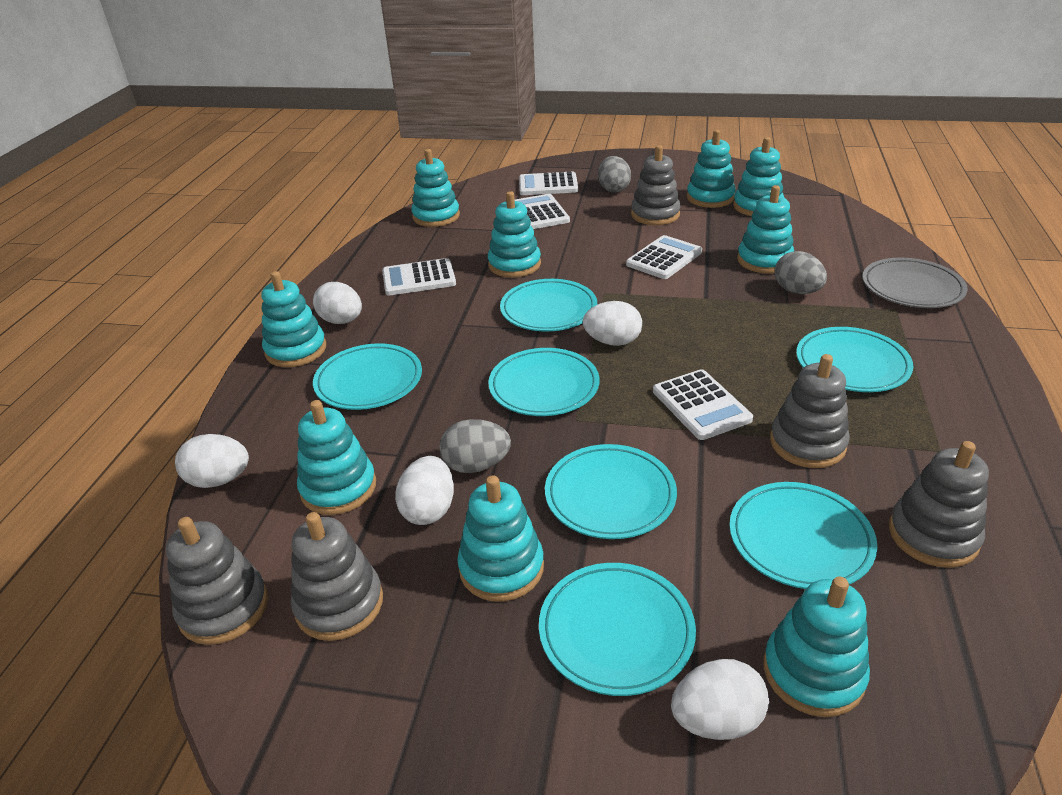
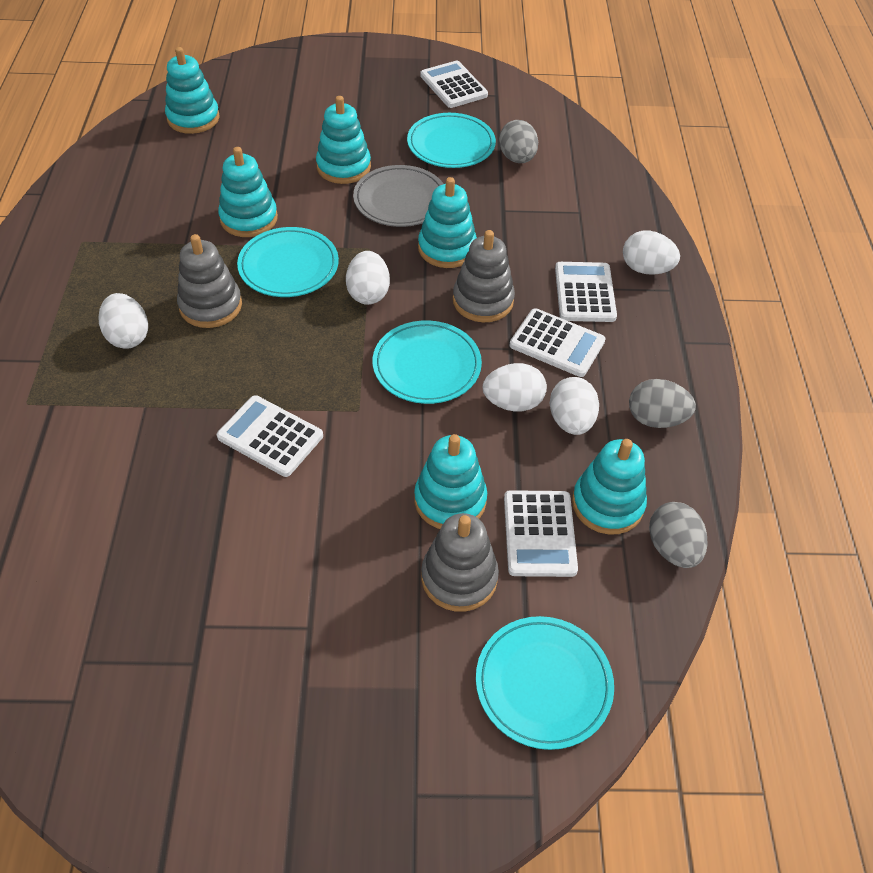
grey stacking toy: 5 -> 3
turquoise plate: 7 -> 4
turquoise stacking toy: 9 -> 6

